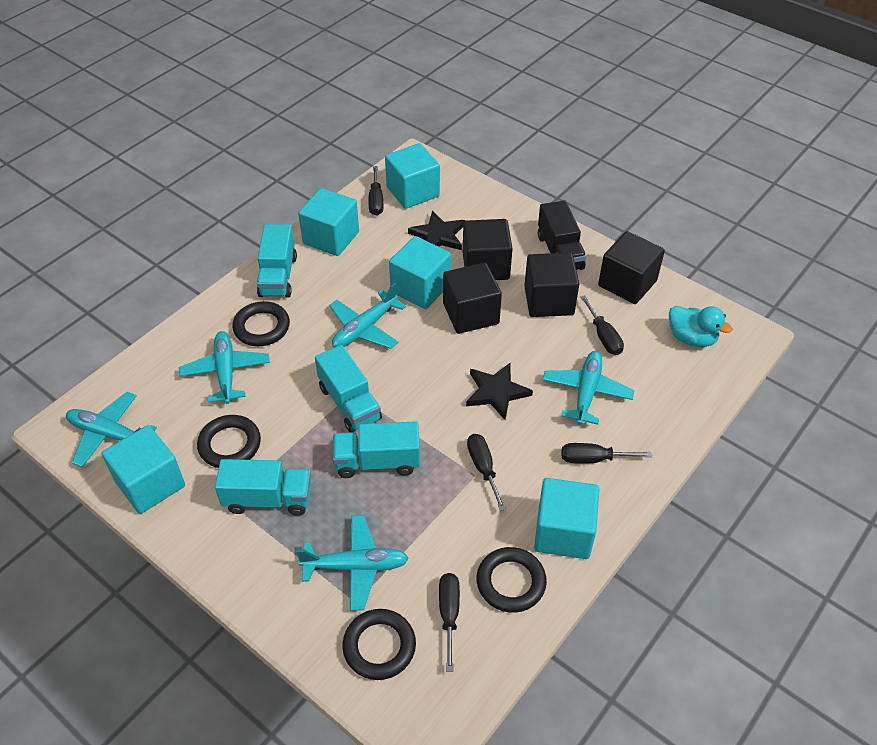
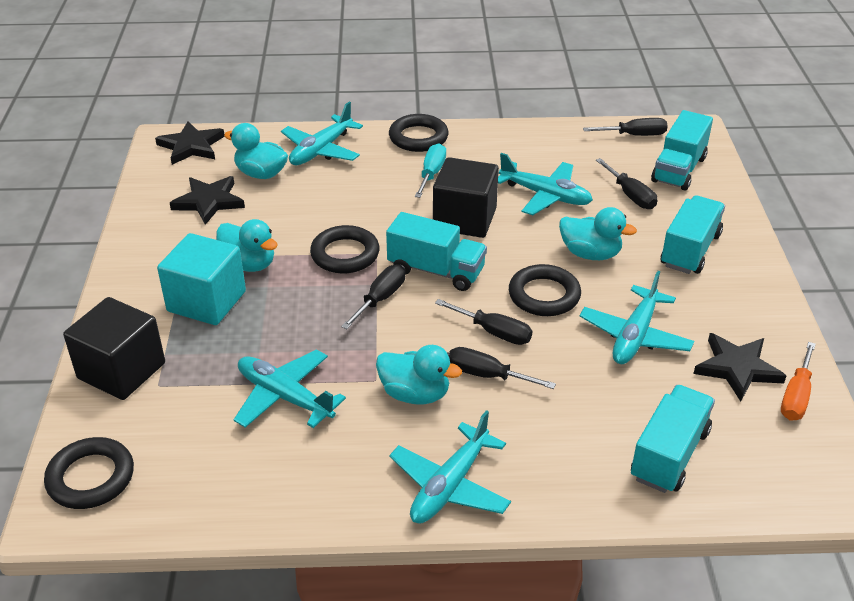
black cube: 4 -> 2
black star: 2 -> 3
black truck: 1 -> 0
orange screwdriver: 0 -> 1
turquoise cube: 5 -> 1
turquoise duck: 1 -> 4
turquoise screwdriver: 0 -> 1

